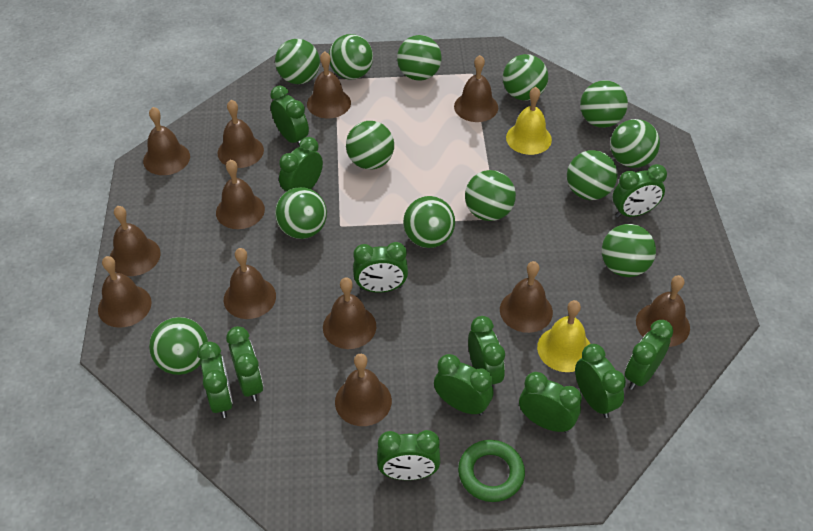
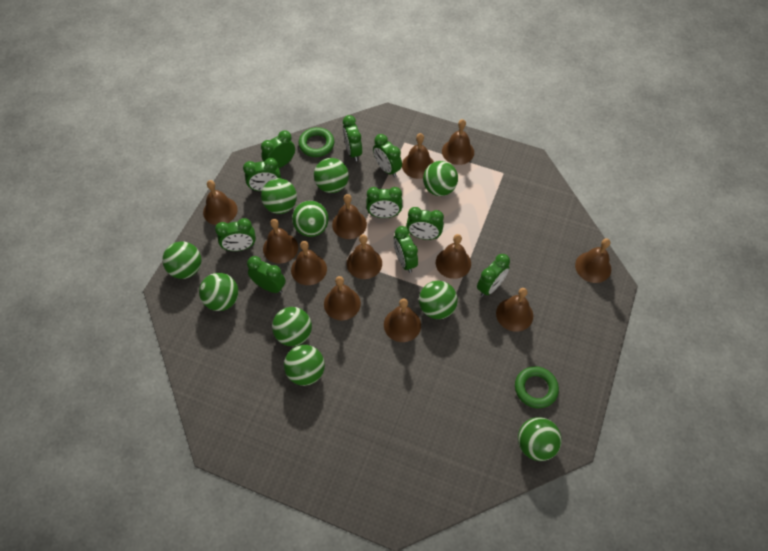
green ball: 13 -> 10
green clock: 12 -> 10
green ring: 1 -> 2
yellow bell: 2 -> 0

